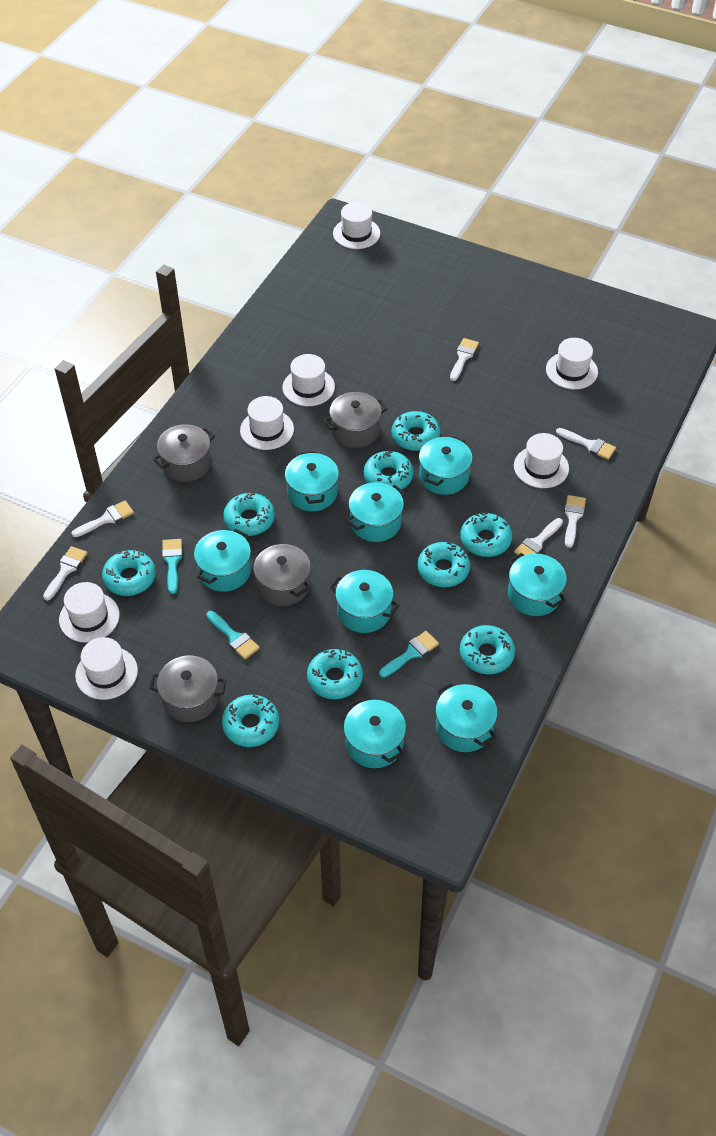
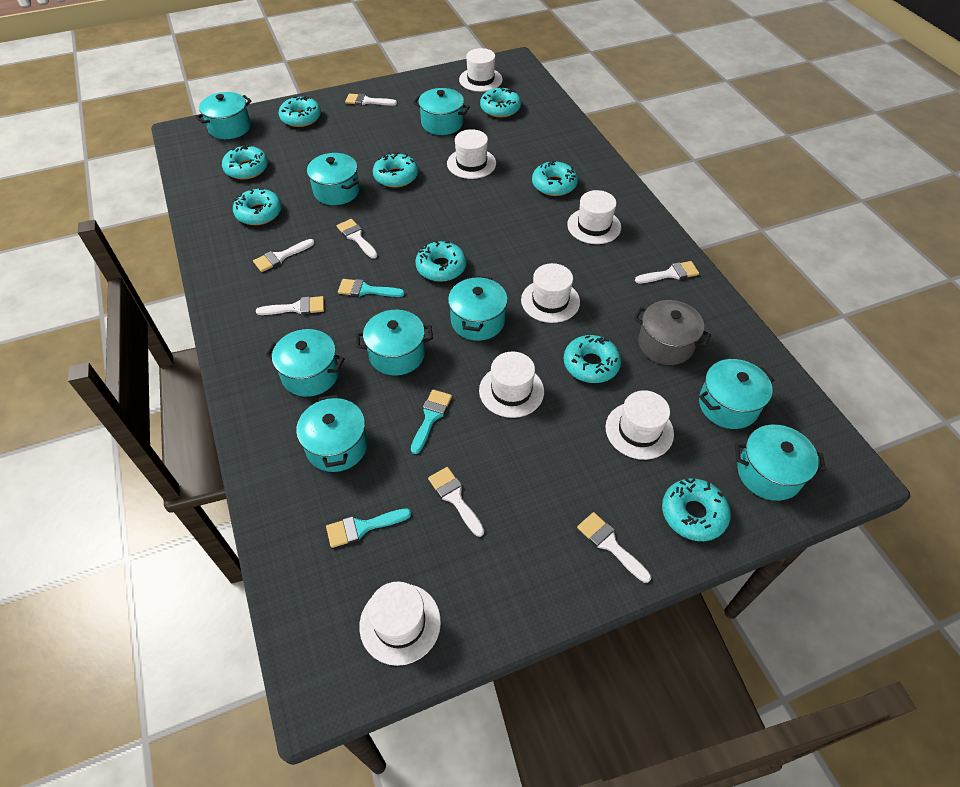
grey pot: 4 -> 1
turquoise pot: 8 -> 9
white brush: 6 -> 7

